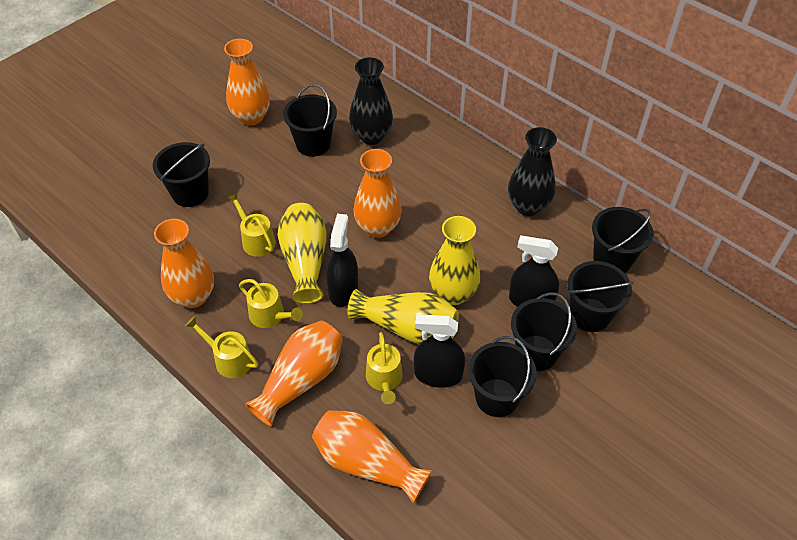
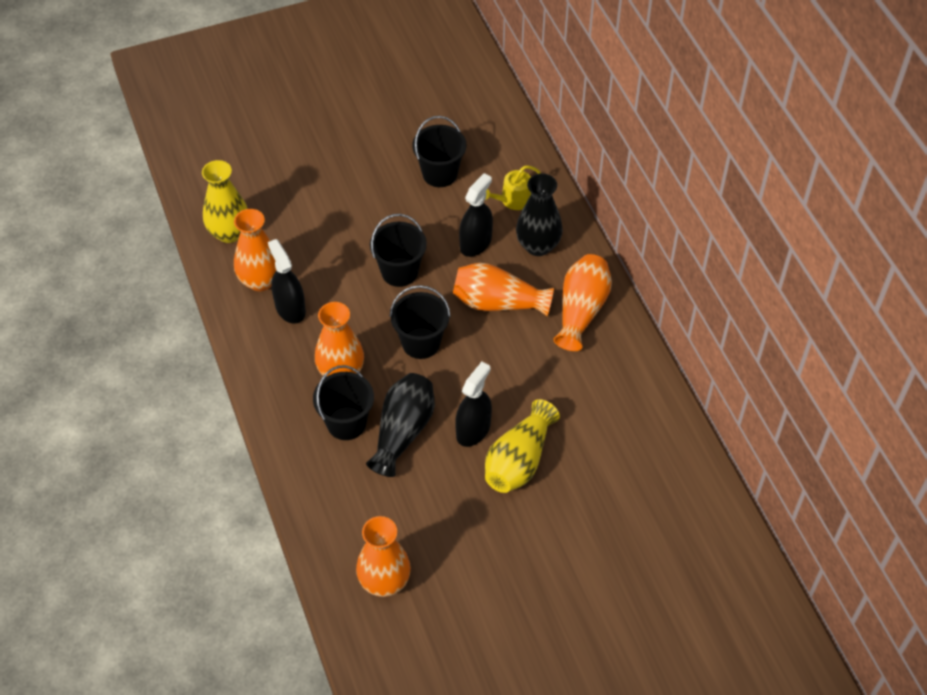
black bucket: 6 -> 4
yellow vase: 3 -> 2
yellow watering can: 4 -> 1

